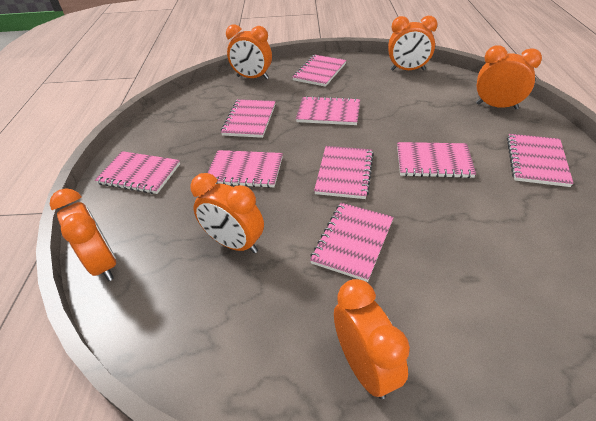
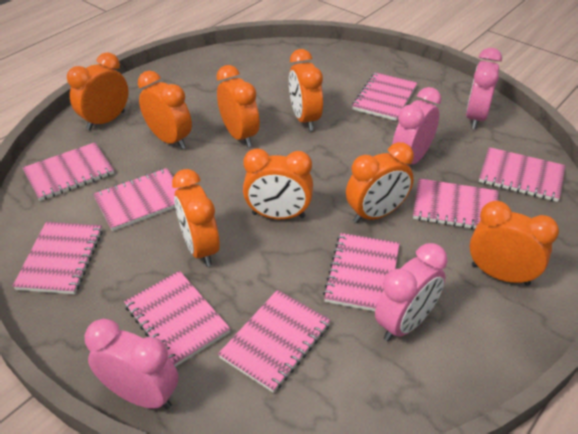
orange clock: 6 -> 8
pink clock: 0 -> 4

